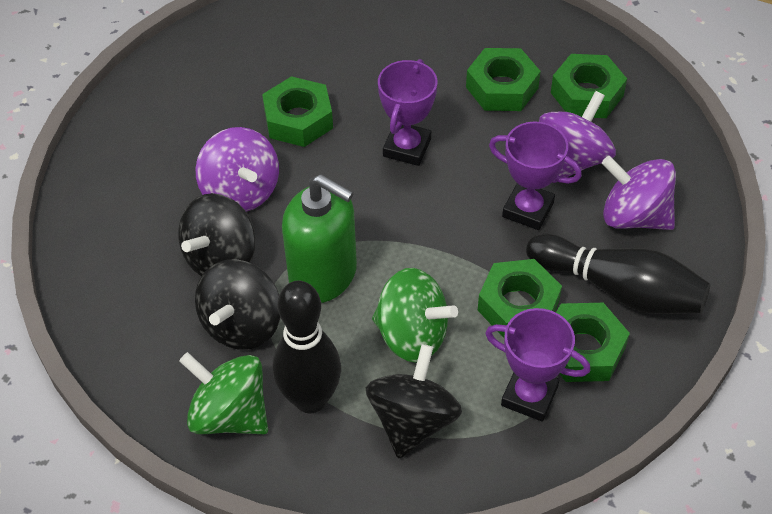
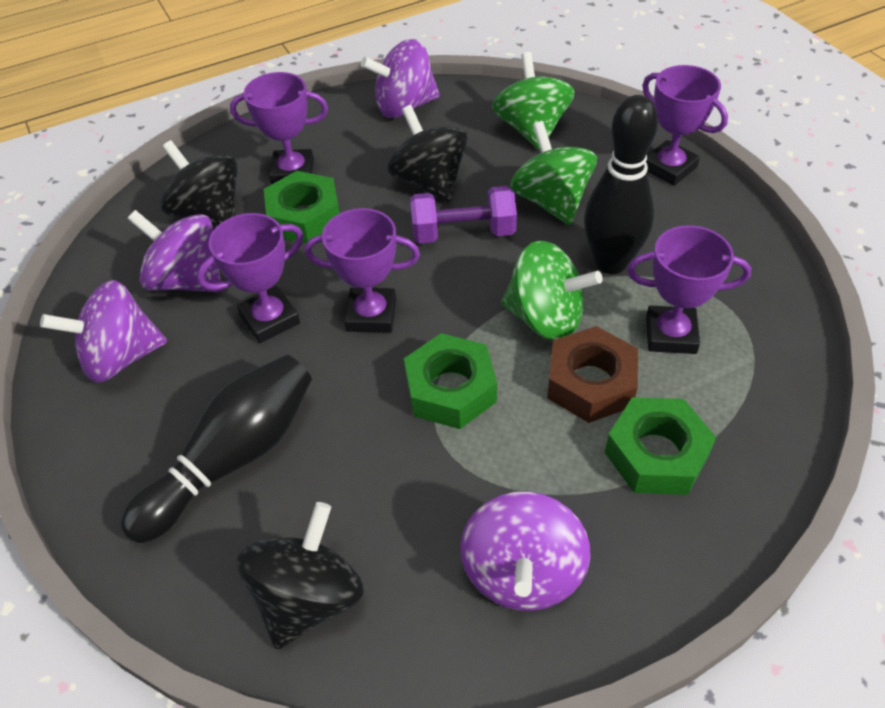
brown nut: 0 -> 1
green nut: 5 -> 3
green soap dispenser: 1 -> 0
green spinning top: 2 -> 3
purple dumbbell: 0 -> 1
purple spinning top: 3 -> 4
purple trophy: 3 -> 5

